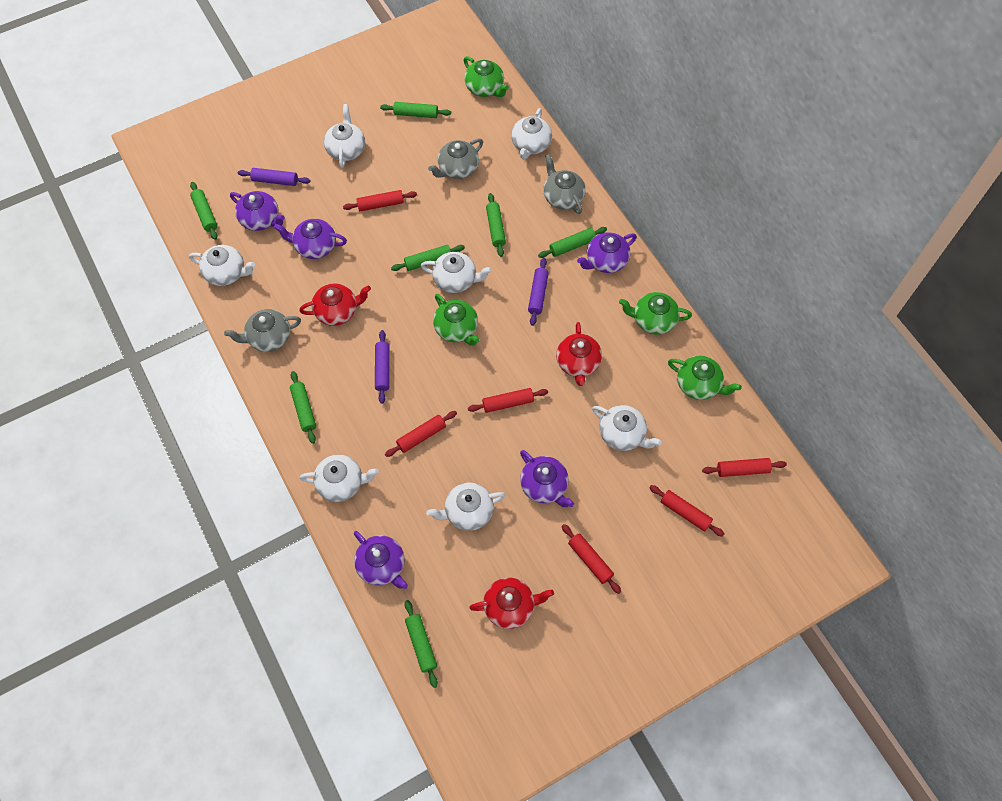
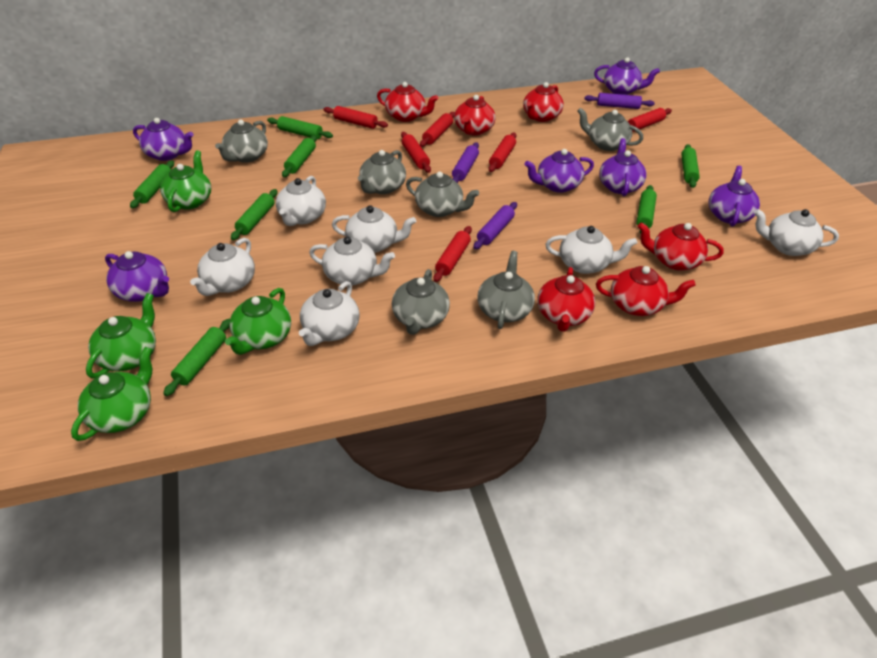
grey teapot: 3 -> 6
purple teapot: 5 -> 6
red teapot: 3 -> 6

